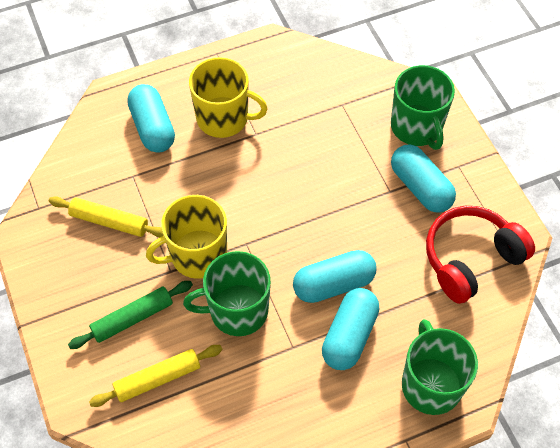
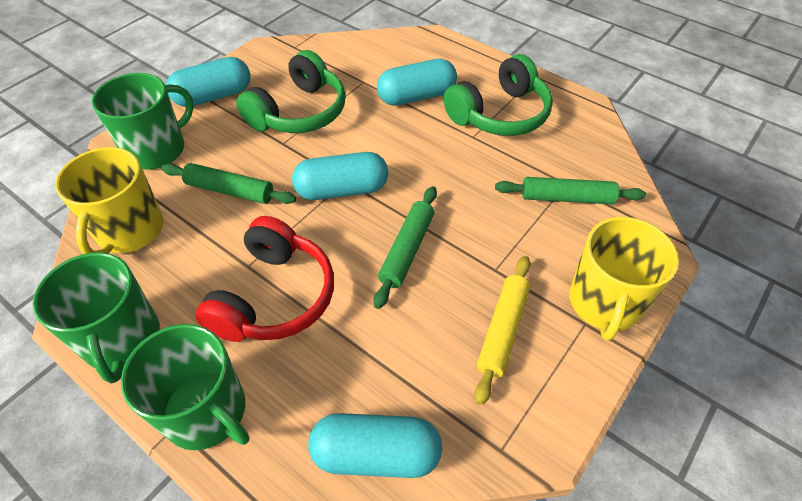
green headphones: 0 -> 2
green rolling pin: 1 -> 3
yellow rolling pin: 2 -> 1

